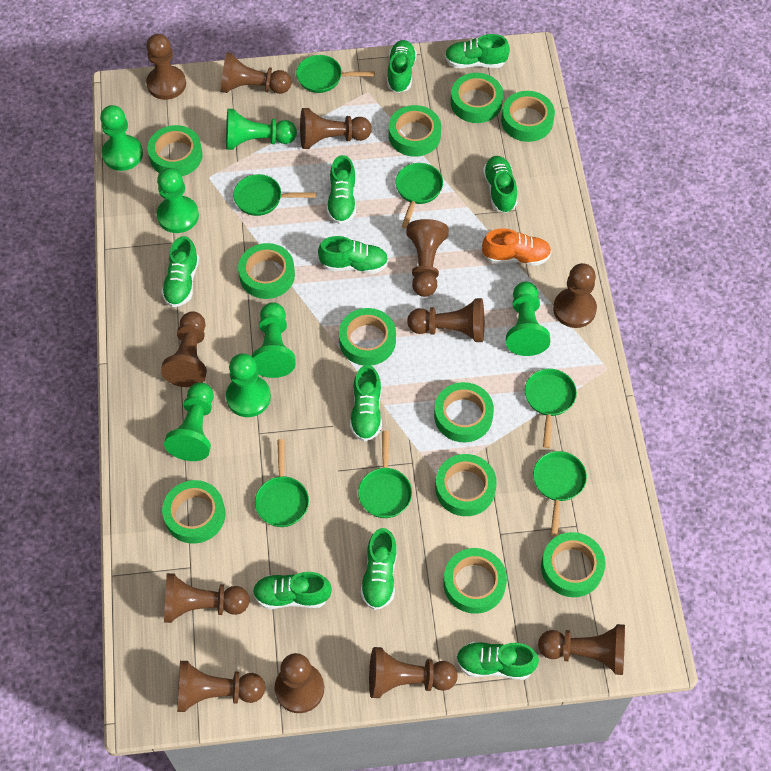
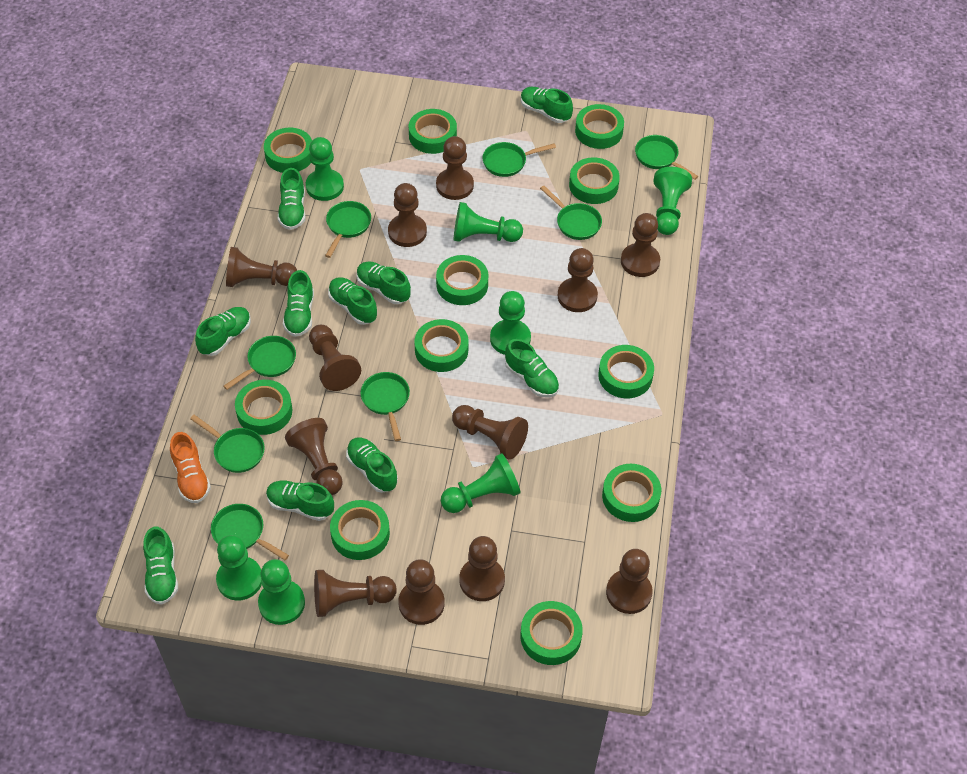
green pan: 7 -> 8

